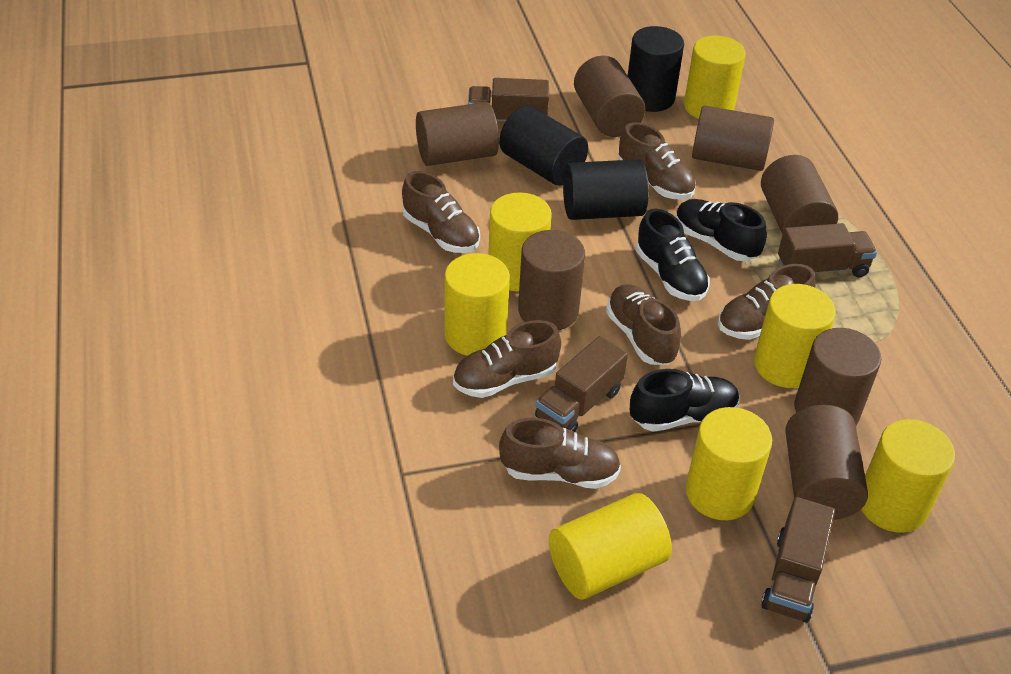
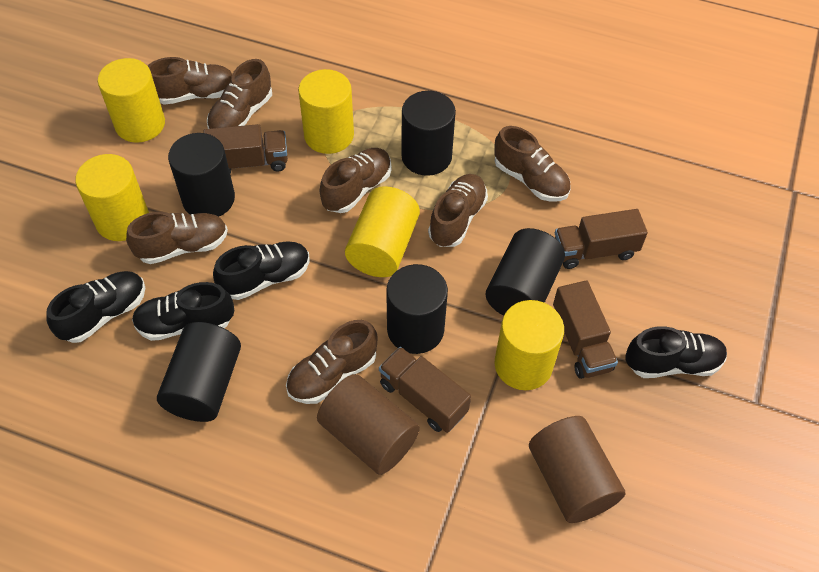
black cylinder: 3 -> 5
black shoe: 3 -> 4
brown cylinder: 7 -> 2
brown shoe: 6 -> 7
yellow cylinder: 7 -> 5

